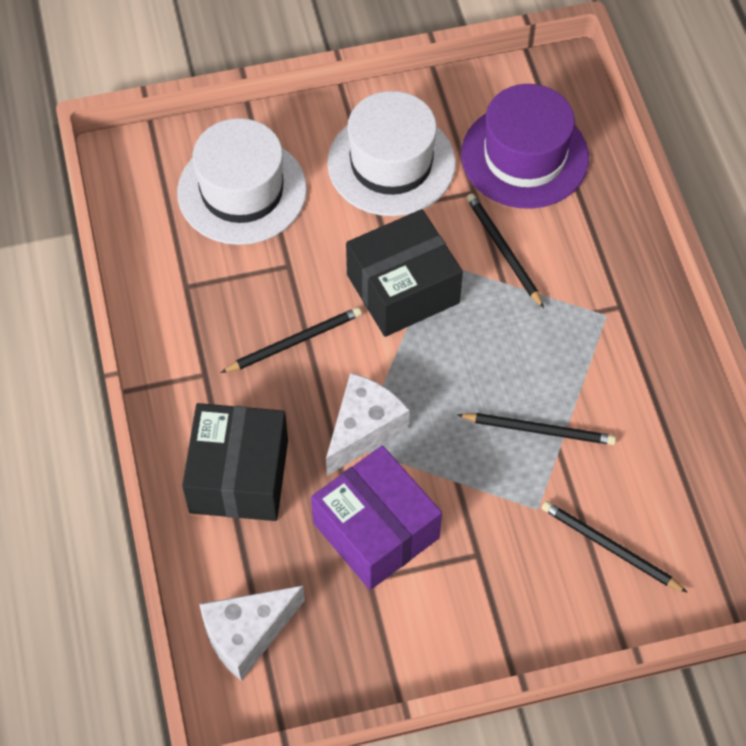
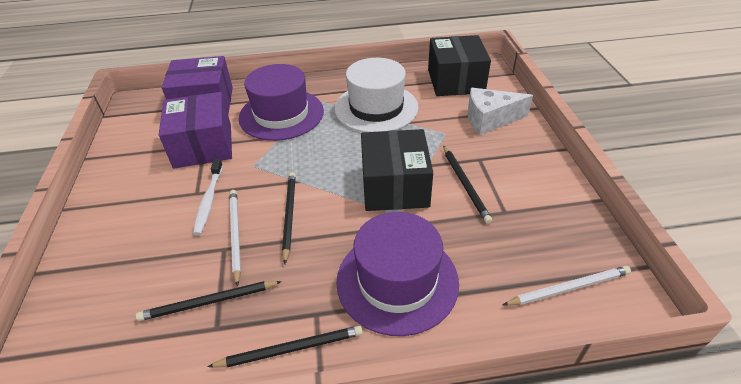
purple box: 1 -> 2
purple hat: 1 -> 2
white cheese: 2 -> 1
white hat: 2 -> 1
white pencil: 0 -> 2
white toothbrush: 0 -> 1

